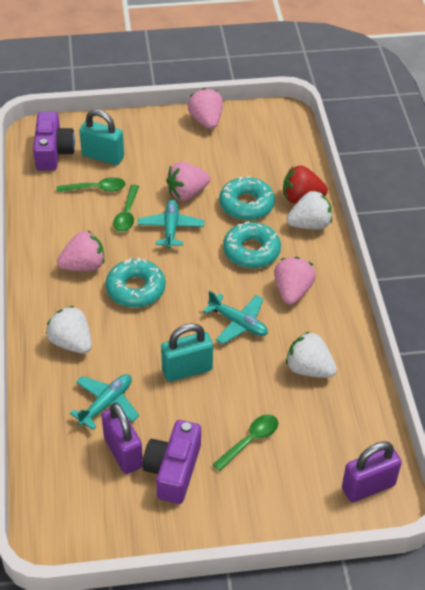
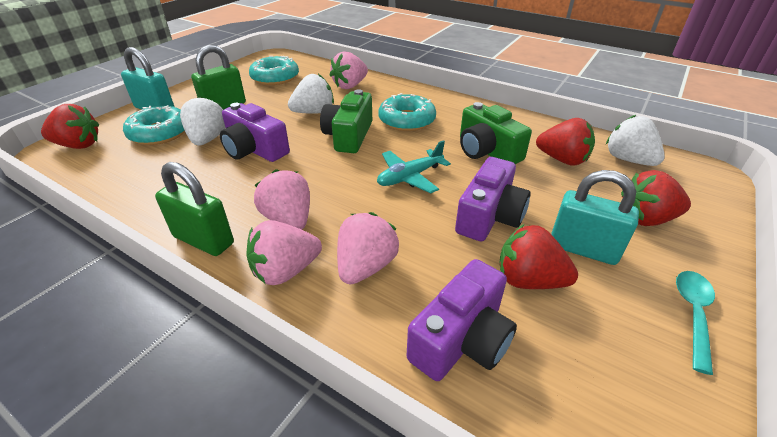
green camera: 0 -> 2
green padlock: 0 -> 2
green spoon: 3 -> 0
purple camera: 2 -> 3
purple padlock: 2 -> 0
red strawberry: 1 -> 4
turquoise plane: 3 -> 1
turquoise spoon: 0 -> 1

